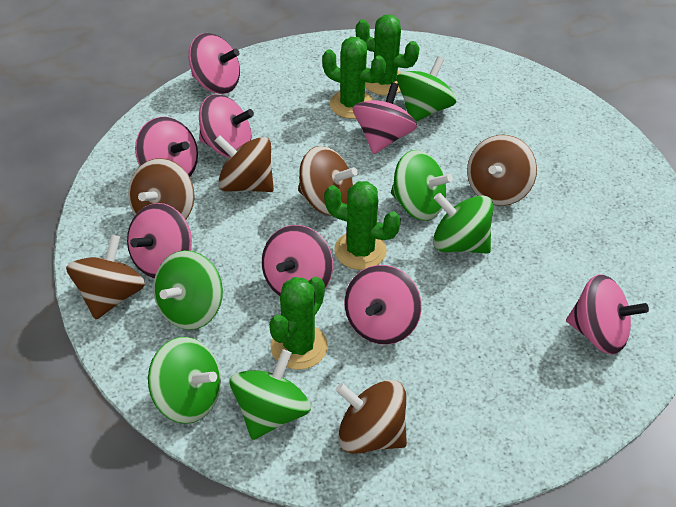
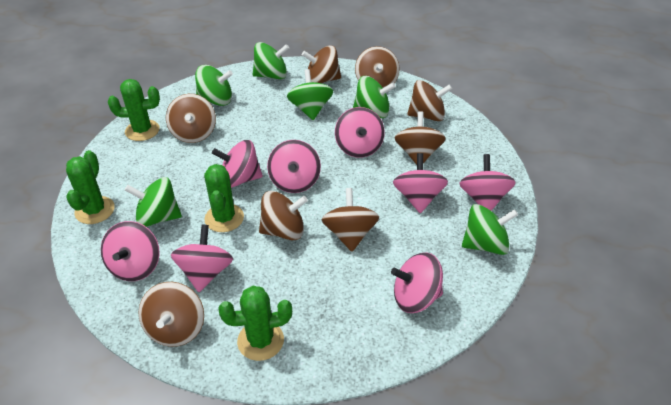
brown spinning top: 6 -> 8

